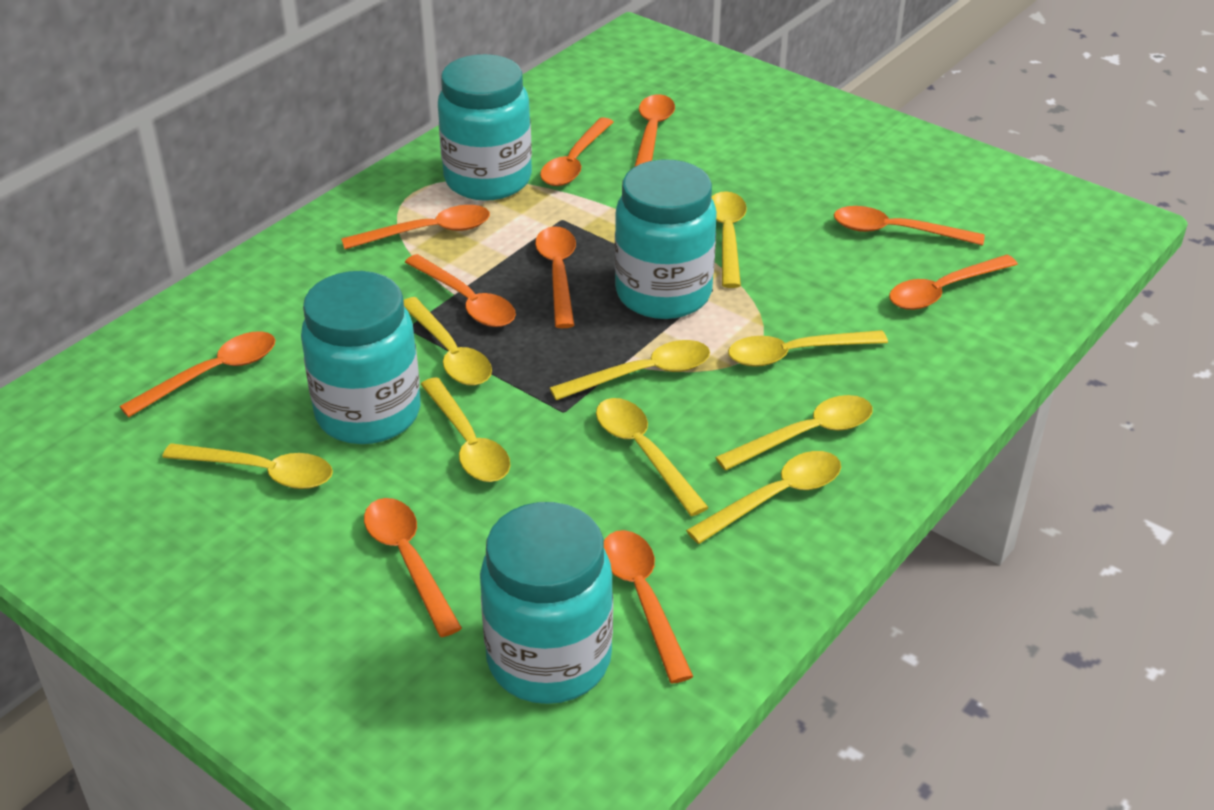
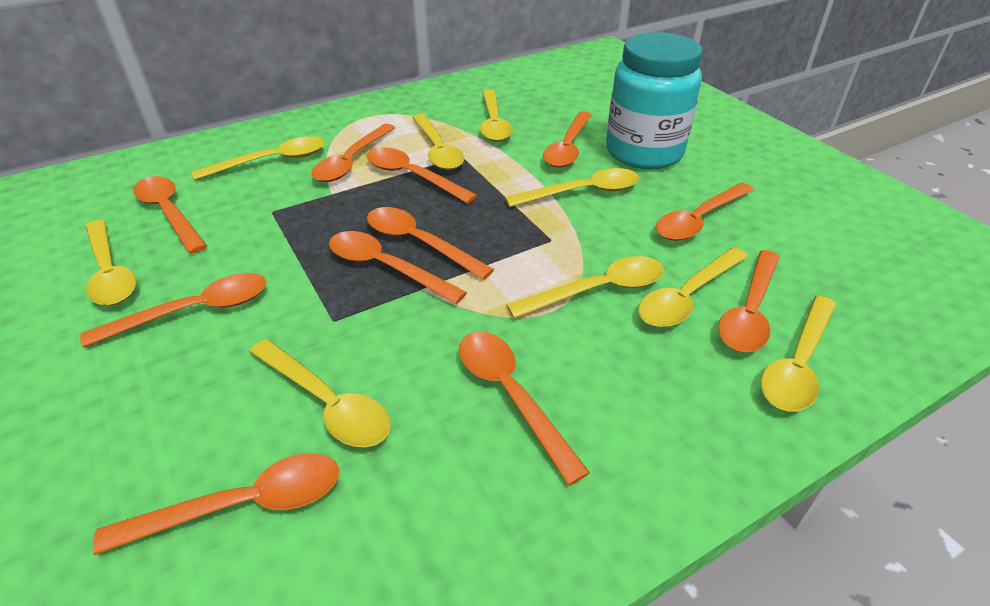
orange spoon: 10 -> 11
turquoise jar: 4 -> 1

